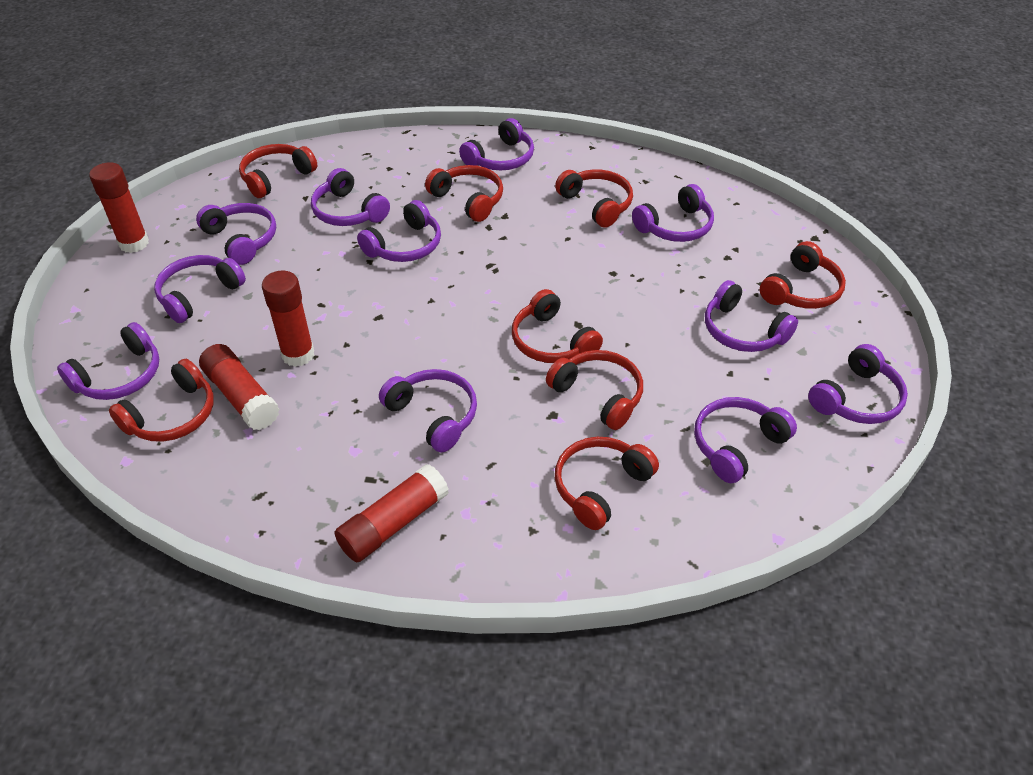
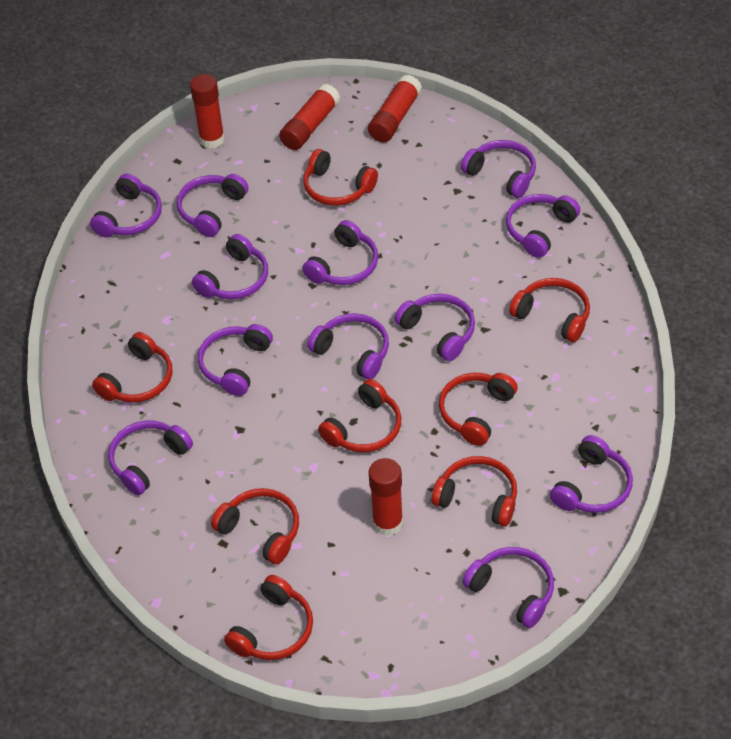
purple headphones: 11 -> 12

